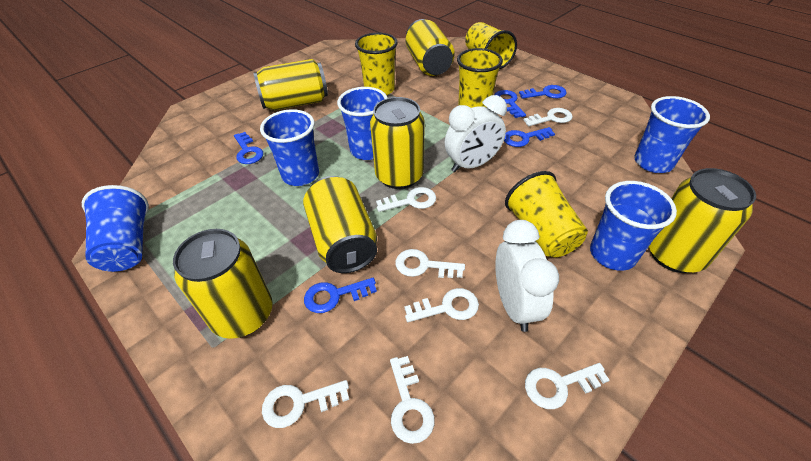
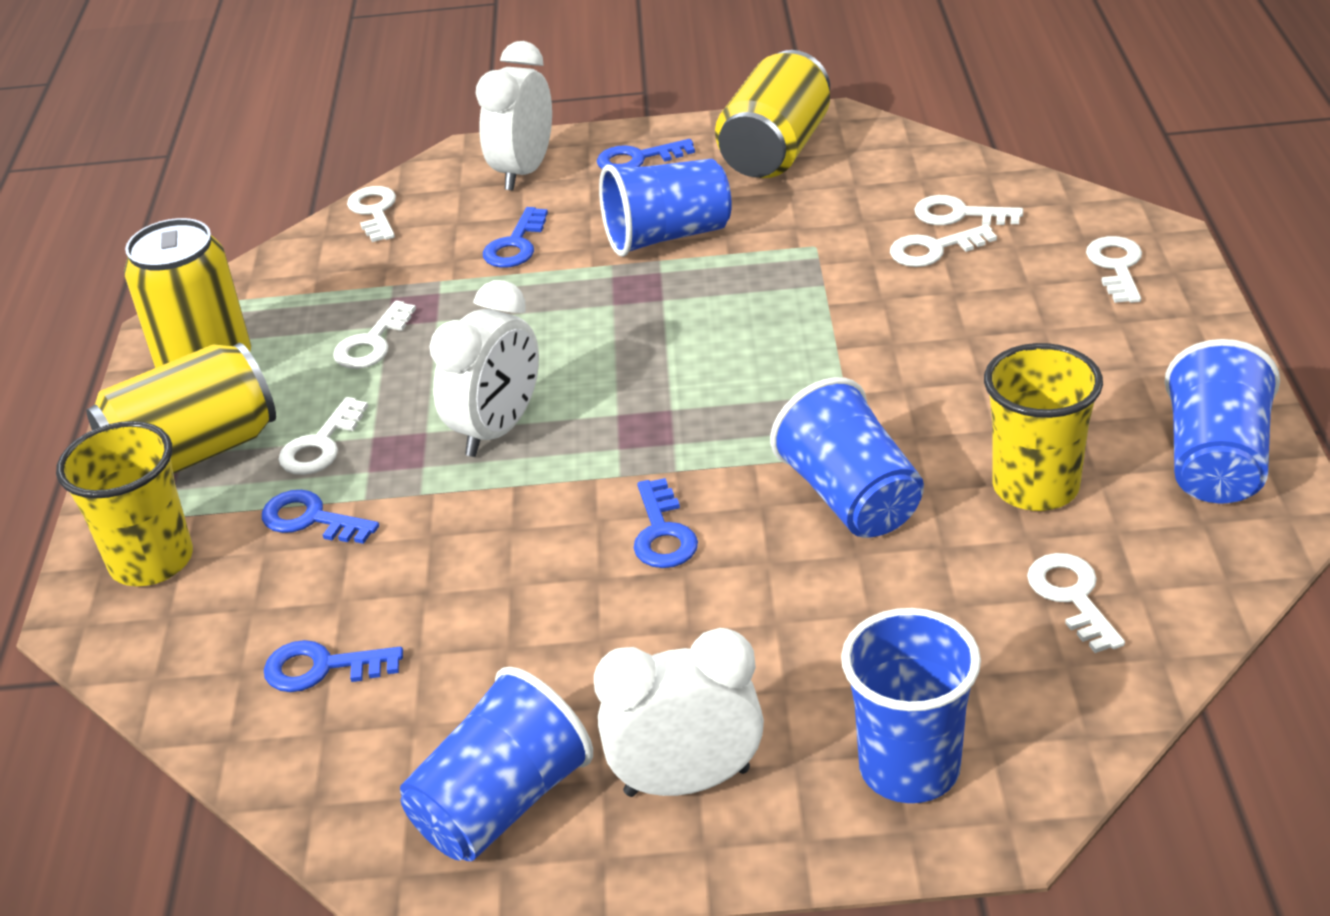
white clock: 2 -> 3
yellow can: 6 -> 3
yellow cup: 4 -> 2

